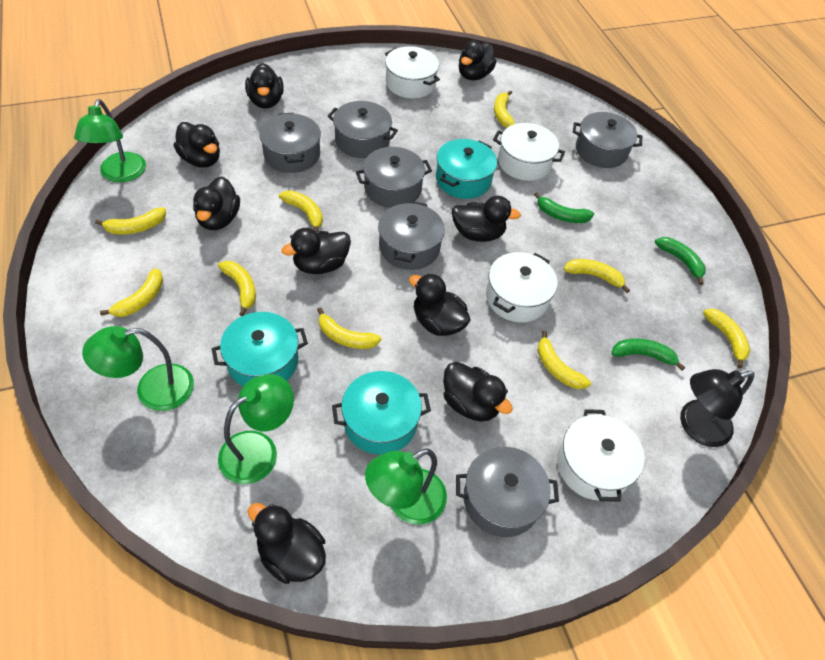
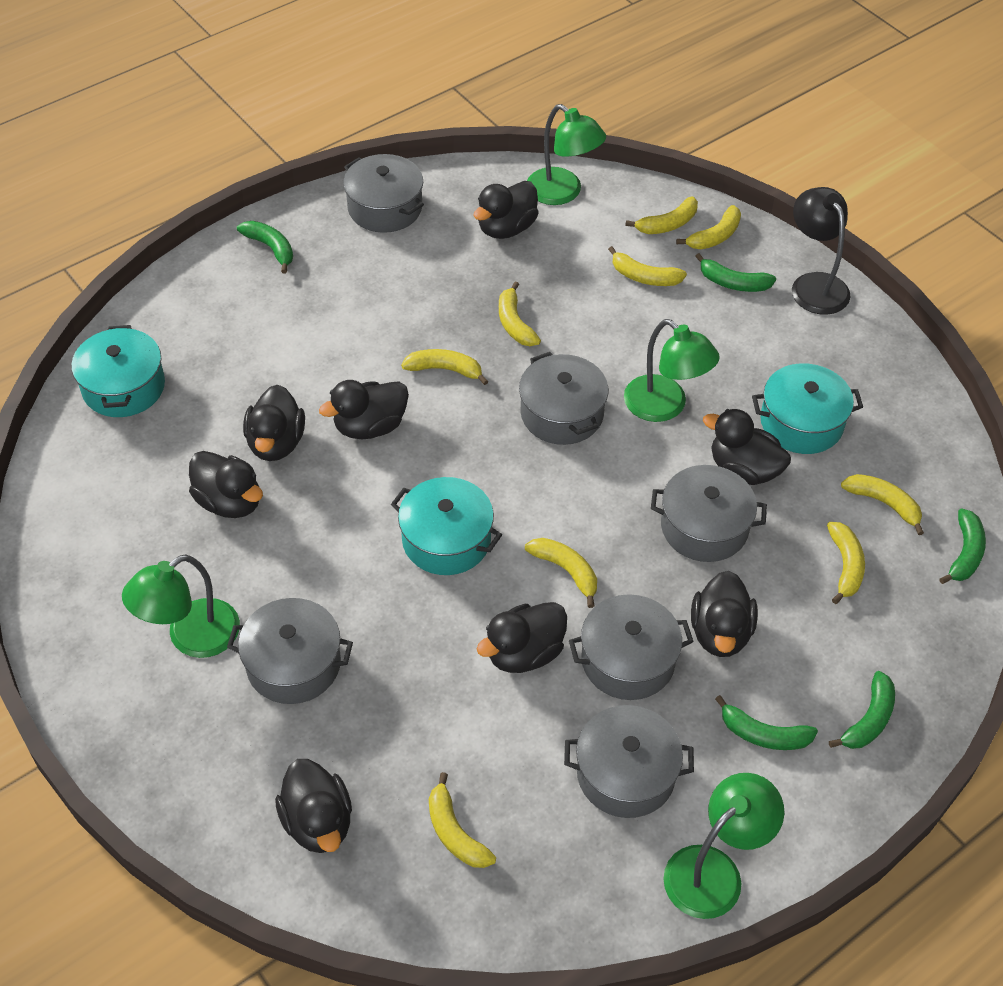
black duck: 9 -> 8
green banana: 3 -> 5
white pot: 4 -> 0

